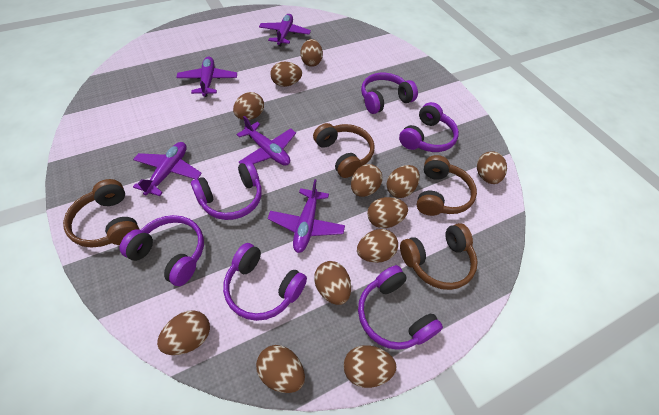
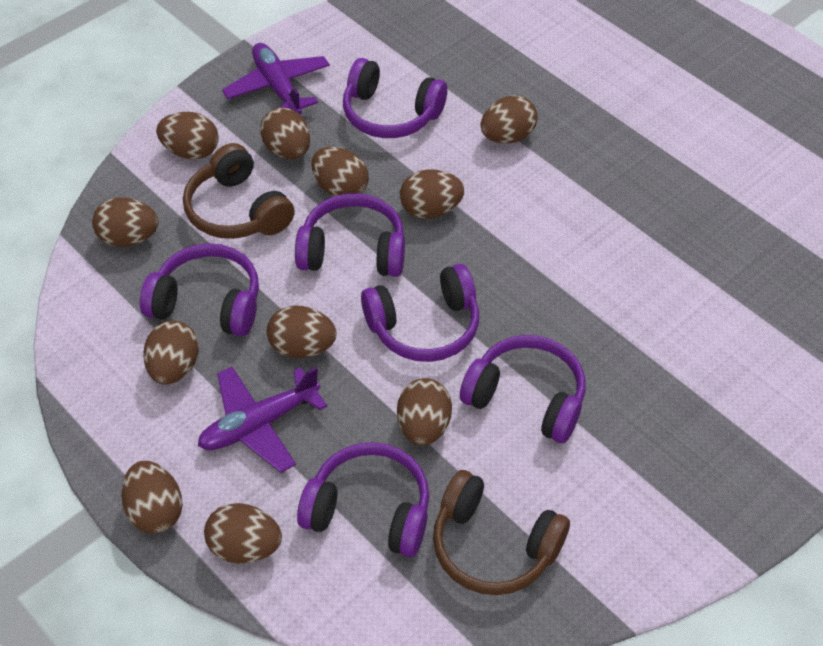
brown egg: 12 -> 11
brown headphones: 4 -> 2
purple plane: 5 -> 2

